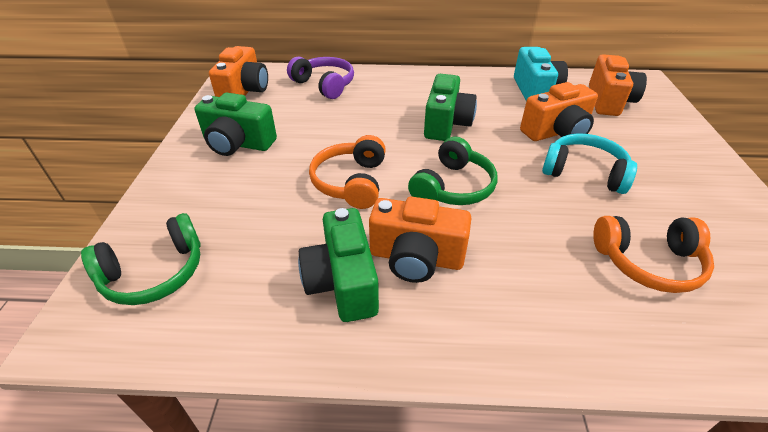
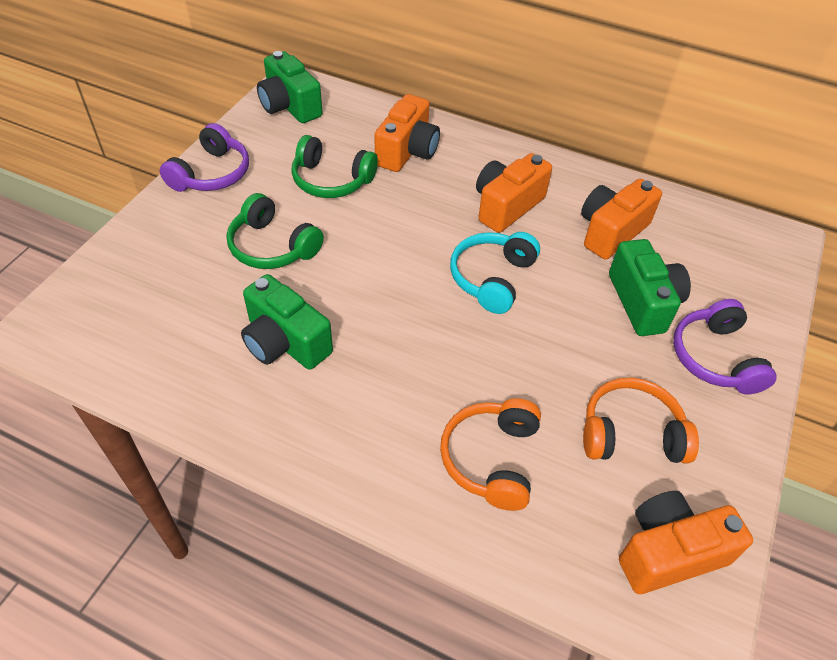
purple headphones: 1 -> 2
turquoise camera: 1 -> 0

